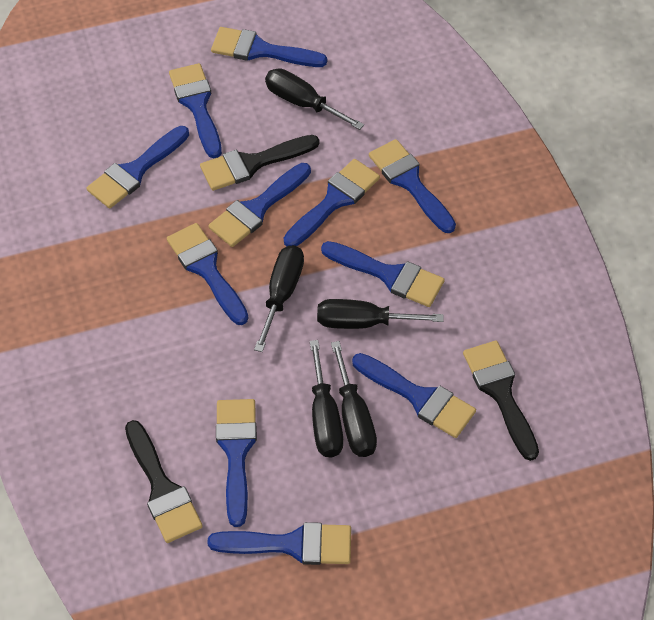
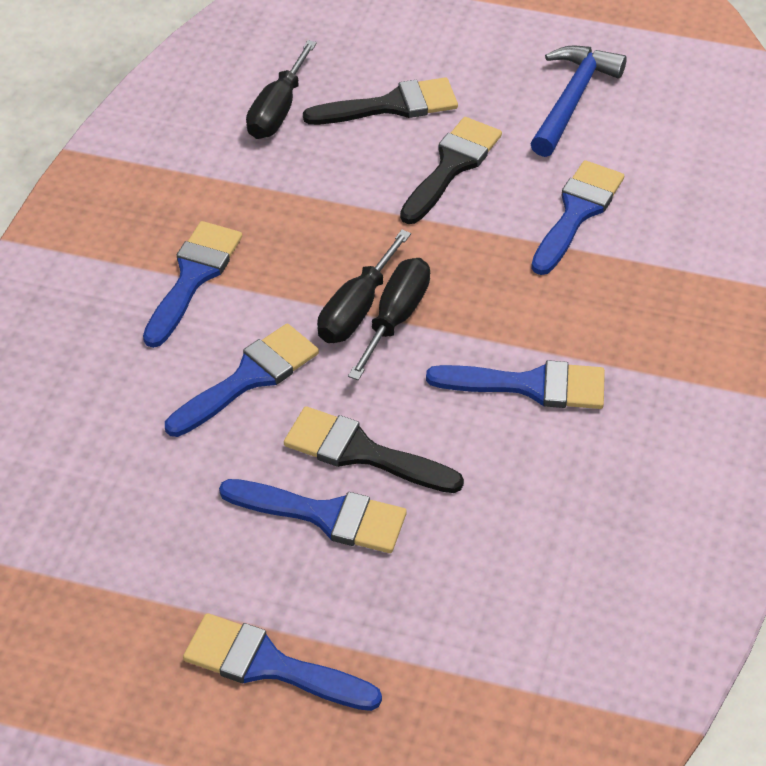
black screwdriver: 5 -> 3
blue brush: 11 -> 6
blue hammer: 0 -> 1

